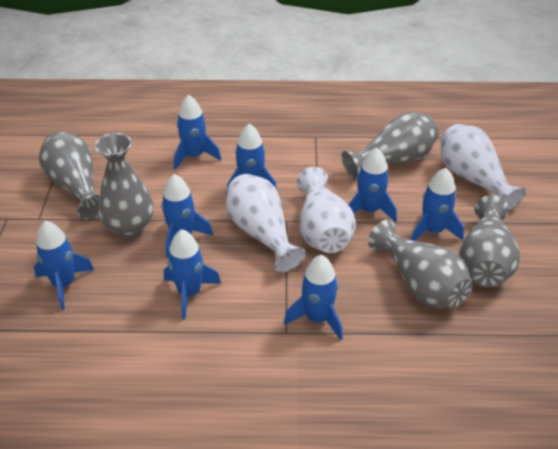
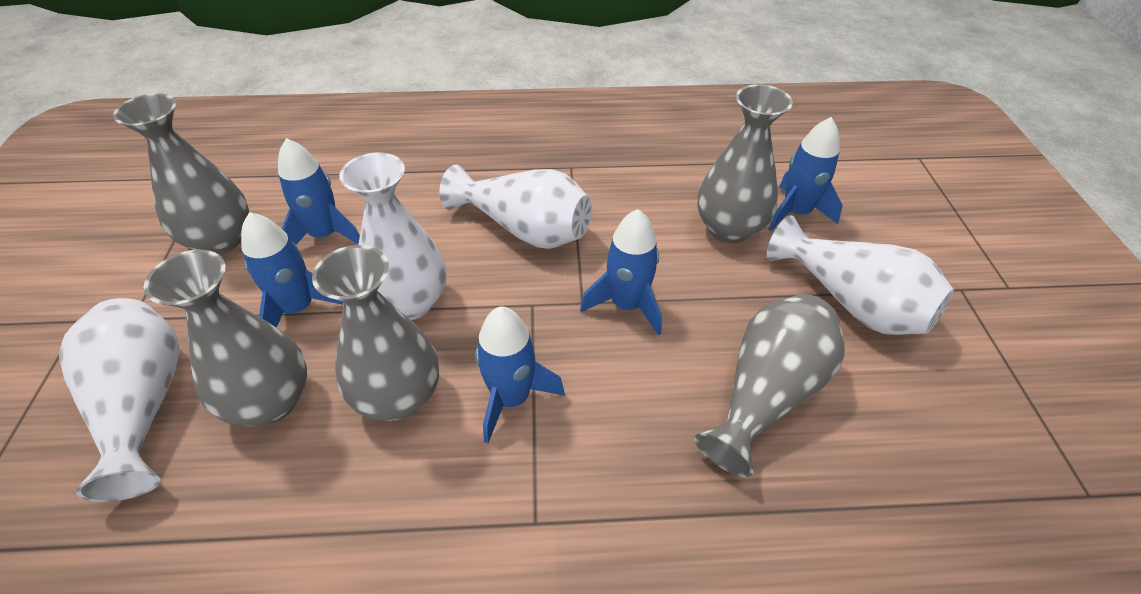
blue rocket: 8 -> 5
white vase: 3 -> 4

